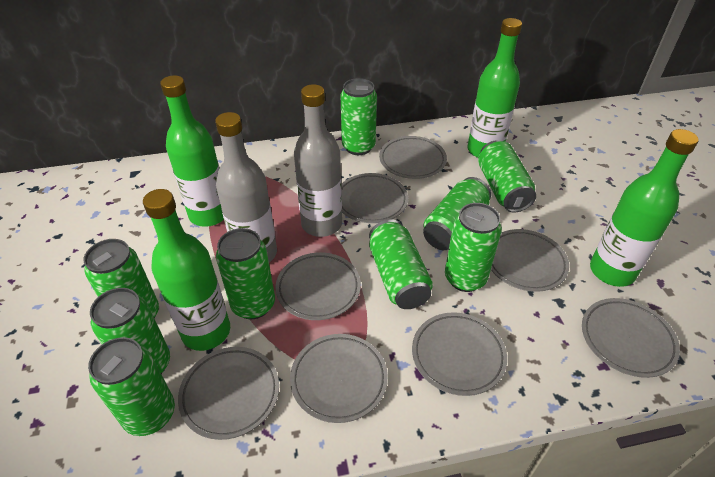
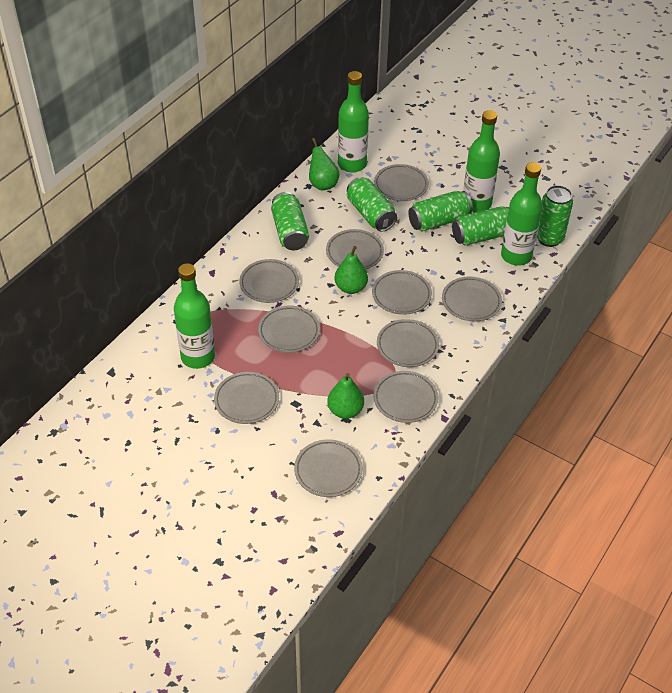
green can: 9 -> 5
green pear: 0 -> 3
grey bottle: 2 -> 0
grey plate: 8 -> 10

